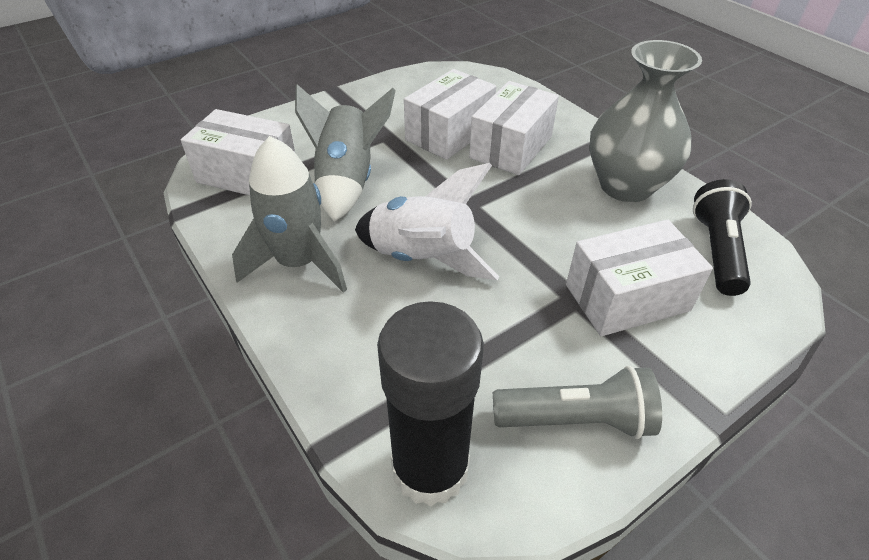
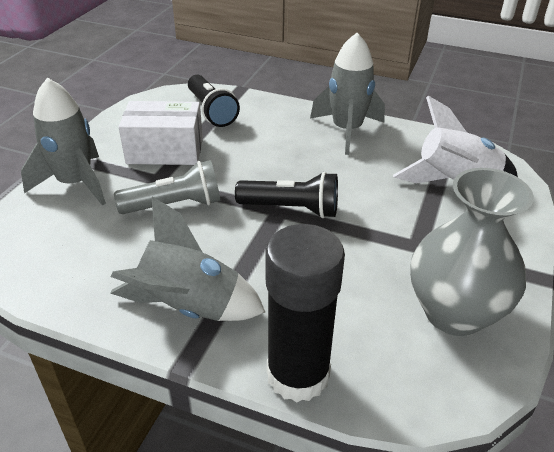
black flashlight: 1 -> 2
grey rocket: 2 -> 3
white box: 4 -> 1

